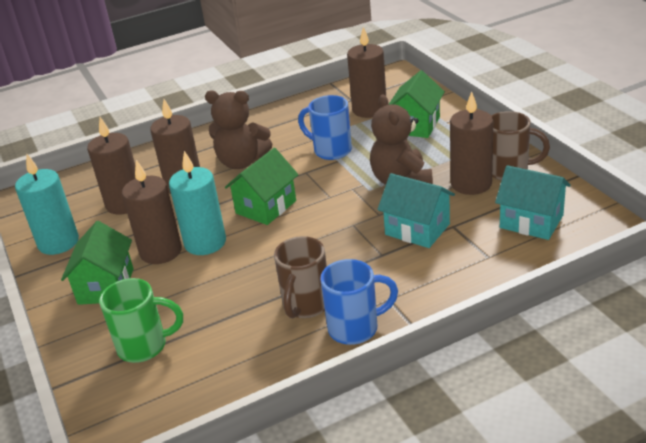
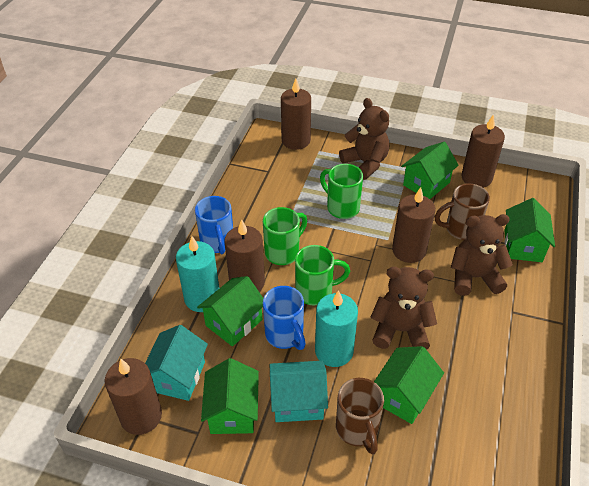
brown teddy bear: 2 -> 3
green house: 3 -> 5
green mug: 1 -> 3

